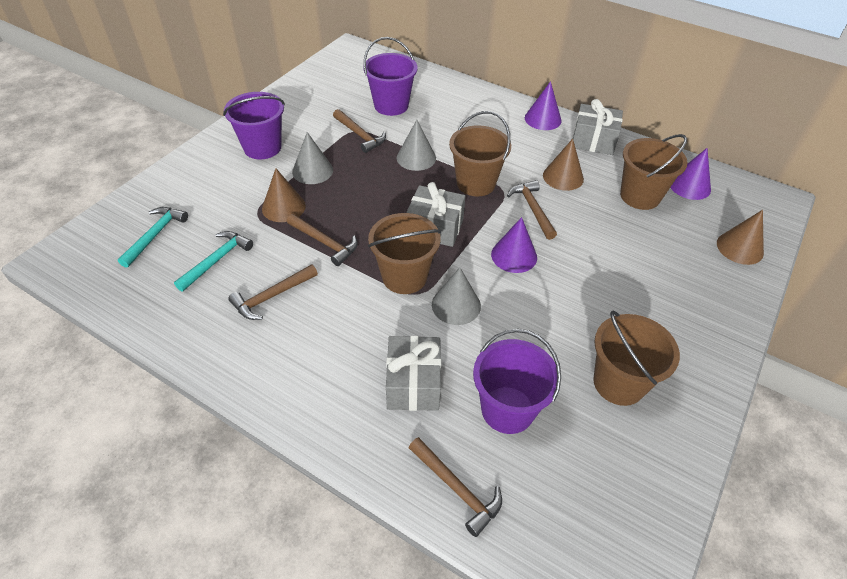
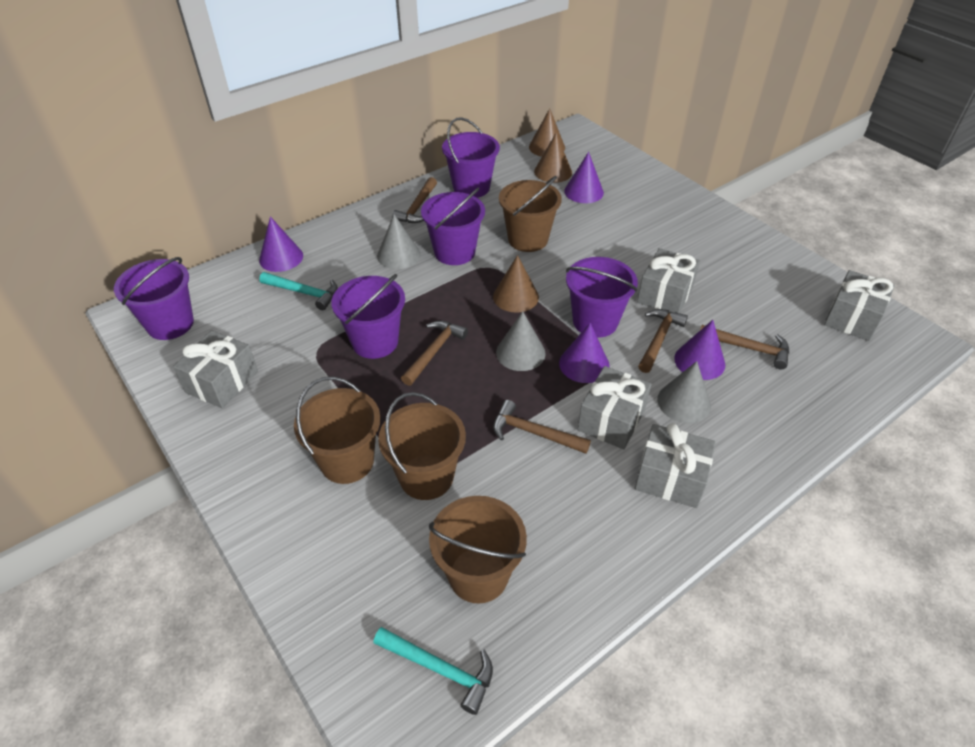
grey gift: 3 -> 5
purple bucket: 3 -> 5
purple cone: 3 -> 4

